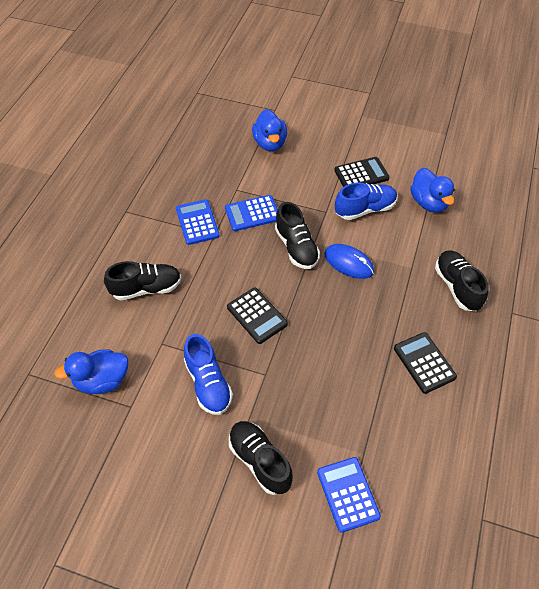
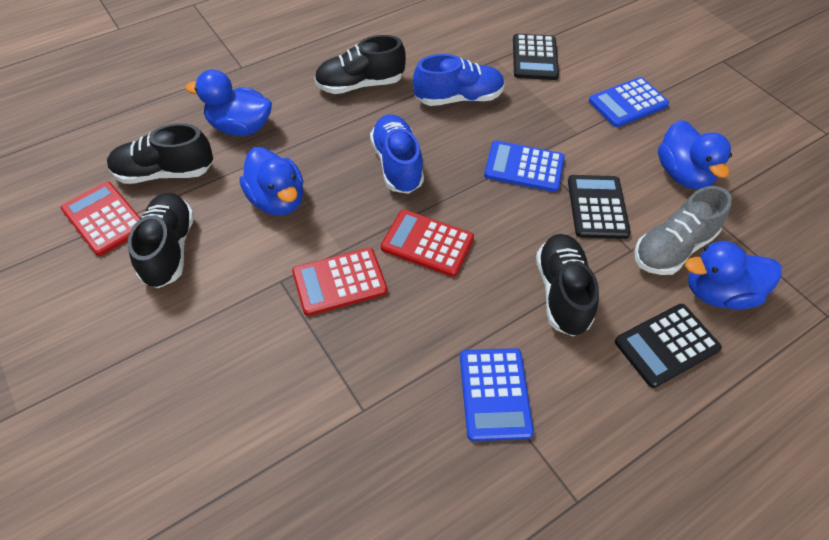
blue duck: 3 -> 4
blue mouse: 1 -> 0
grey shoe: 0 -> 1
red calculator: 0 -> 3

